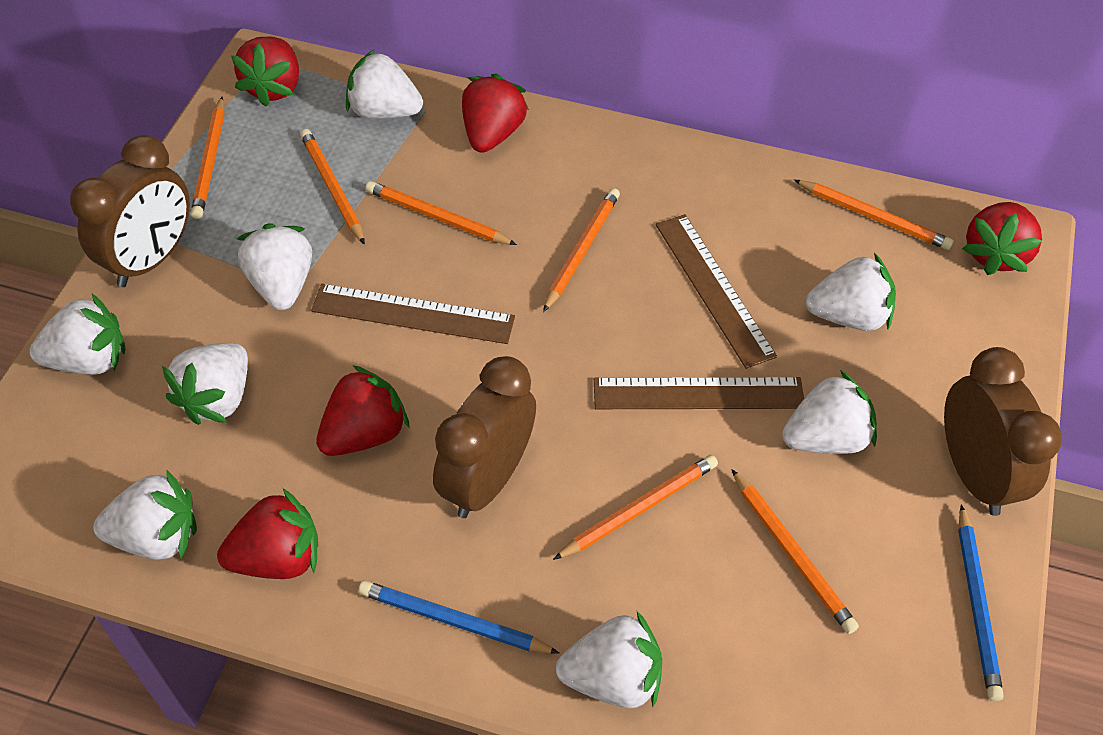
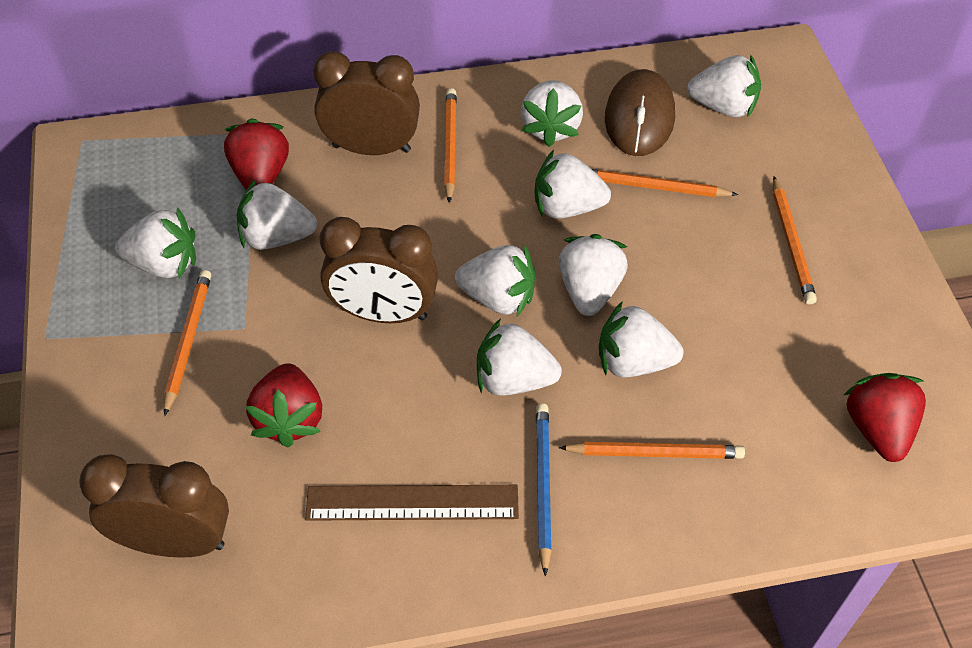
blue pencil: 2 -> 1
brown mouse: 0 -> 1
brown ruler: 3 -> 1
orange pencil: 7 -> 5
red strawberry: 5 -> 3
white strawberry: 8 -> 9

